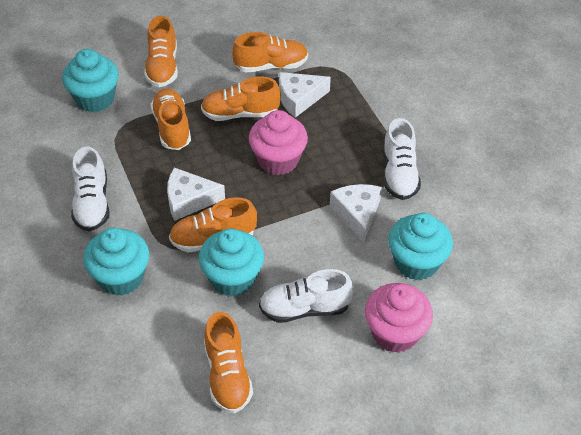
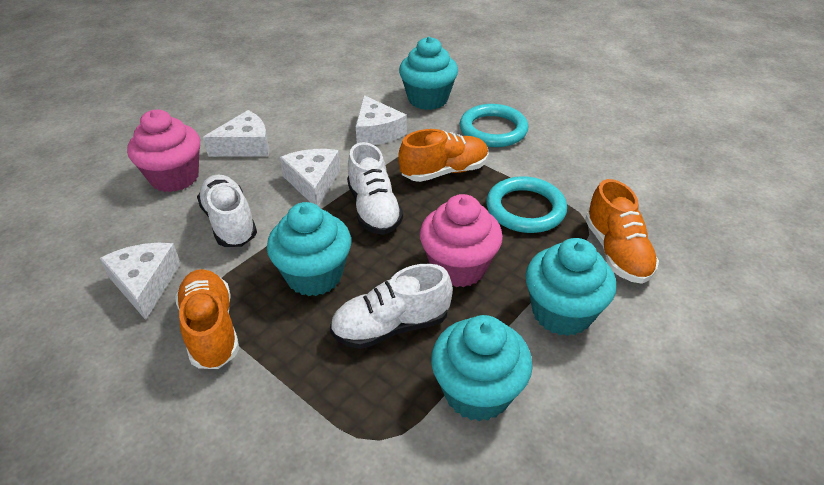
orange shoe: 6 -> 3
turquoise ring: 0 -> 2
white cheese: 3 -> 4

